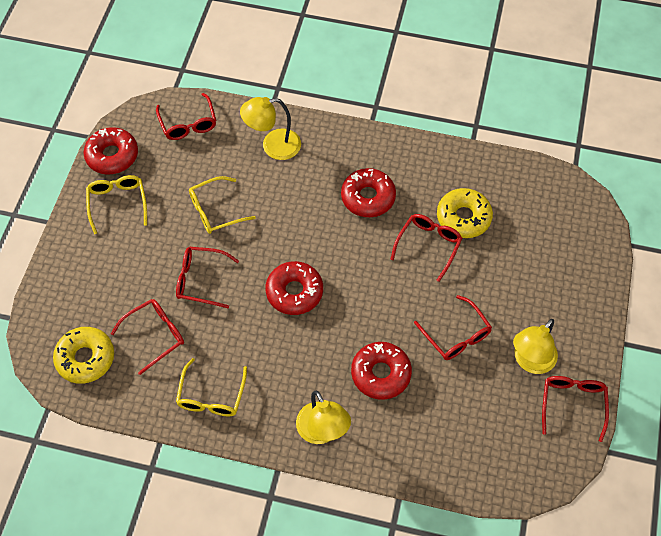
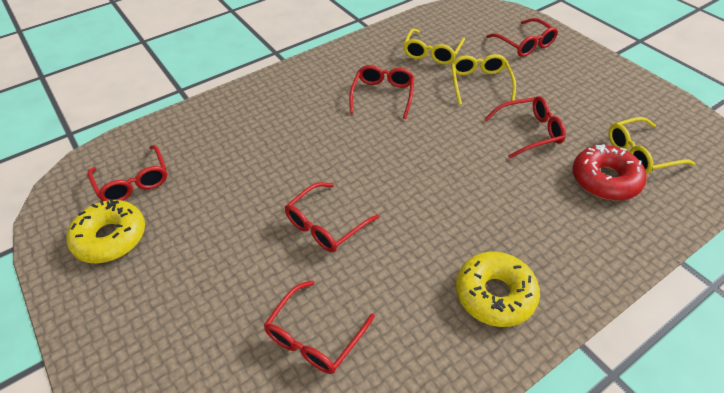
red donut: 4 -> 1
yellow lamp: 3 -> 0

